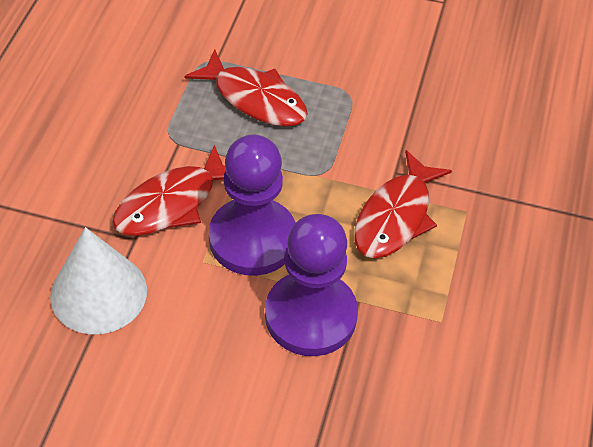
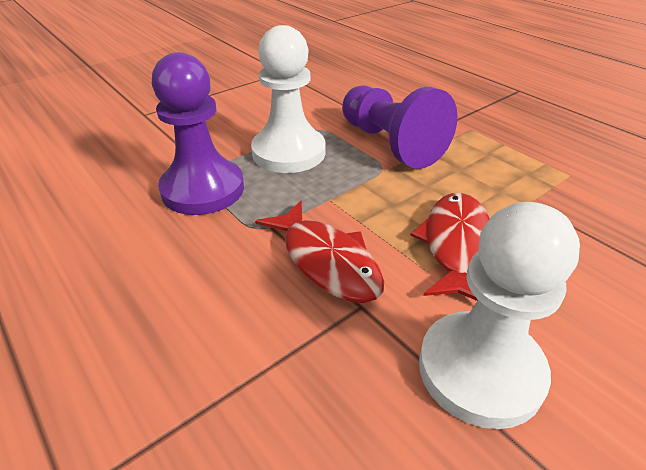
red fish: 3 -> 2
white cone: 1 -> 0
white pawn: 0 -> 2

